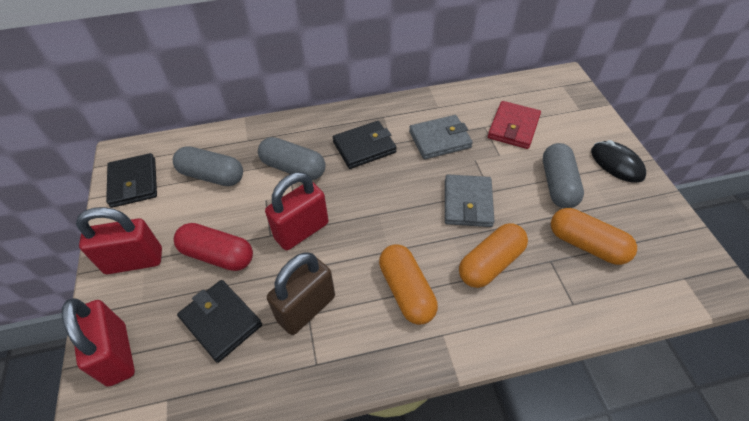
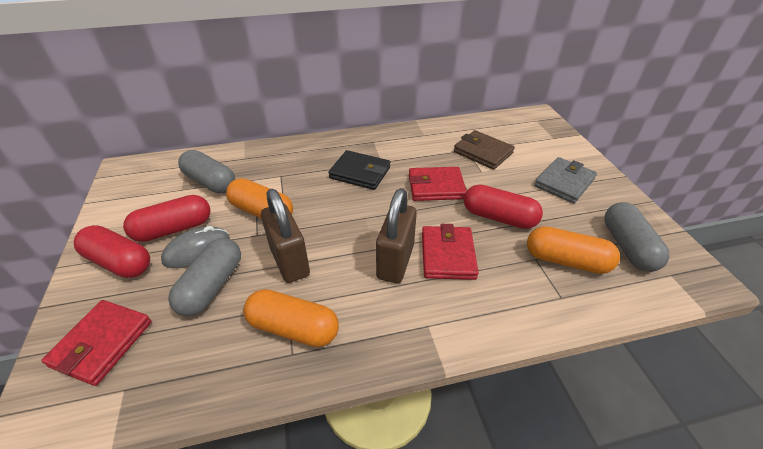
black mouse: 1 -> 0
black wallet: 3 -> 1
brown padlock: 1 -> 2
brown wallet: 0 -> 1
grey mouse: 0 -> 1
grey wallet: 2 -> 1
red capsule: 1 -> 3
red padlock: 3 -> 0
red wallet: 1 -> 3

